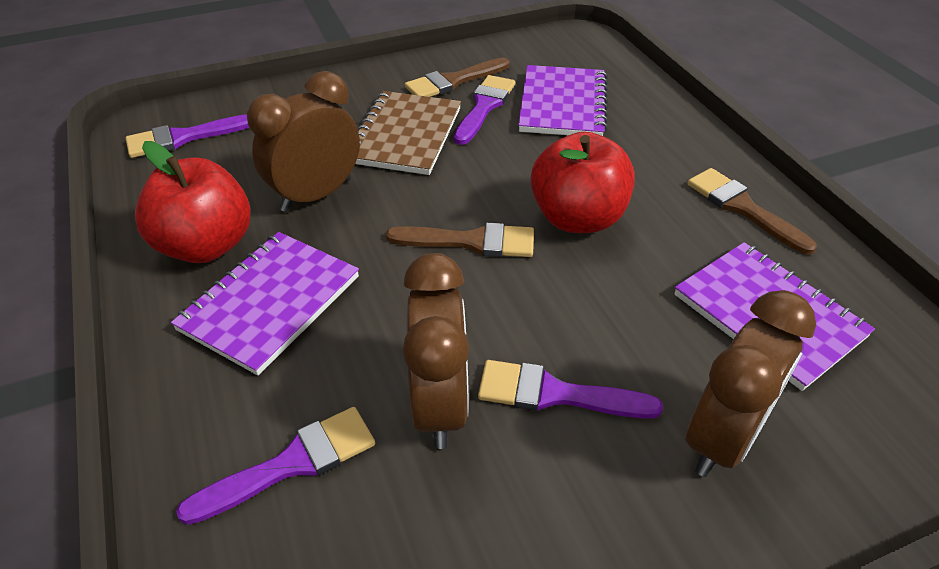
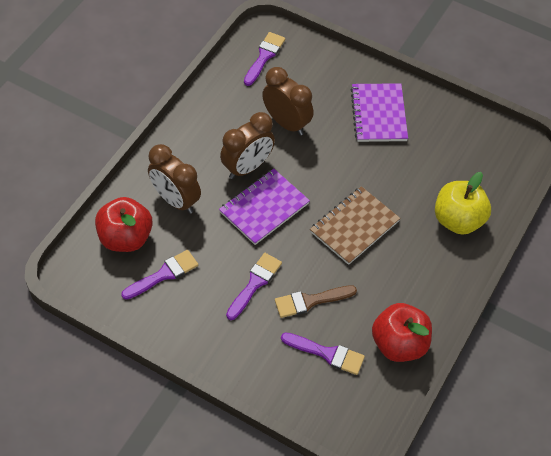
brown brush: 3 -> 1
purple notebook: 3 -> 2
yellow apple: 0 -> 1

